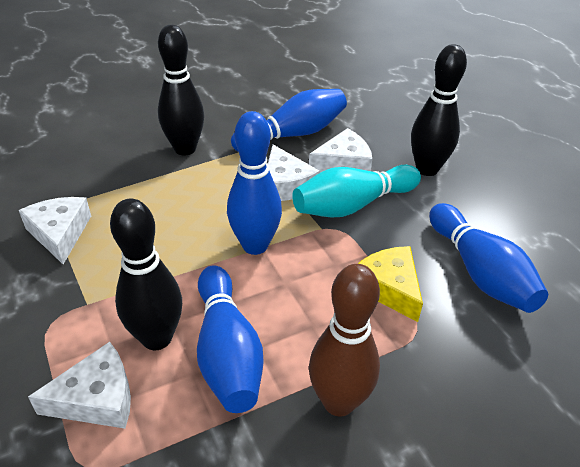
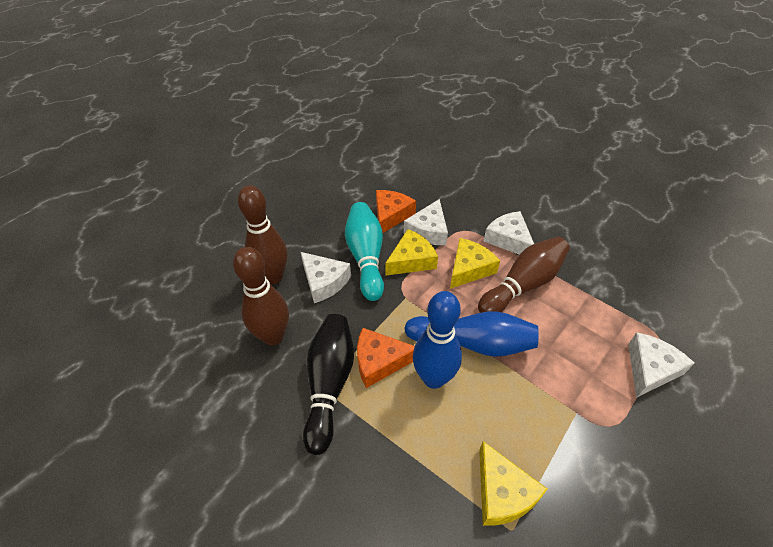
black bowling pin: 3 -> 1
blue bowling pin: 4 -> 2
brown bowling pin: 1 -> 3
orange cheese: 0 -> 2
yellow cheese: 1 -> 3

